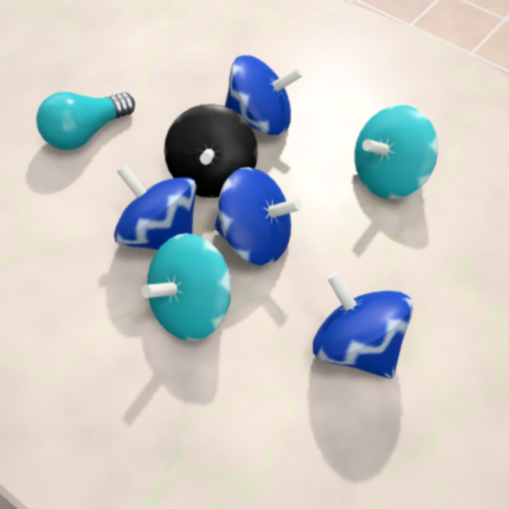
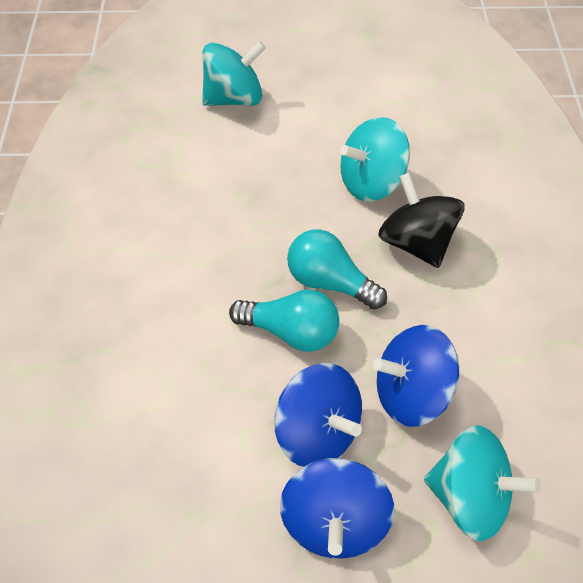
blue spinning top: 4 -> 3
turquoise light bulb: 1 -> 2
turquoise spinning top: 2 -> 3

